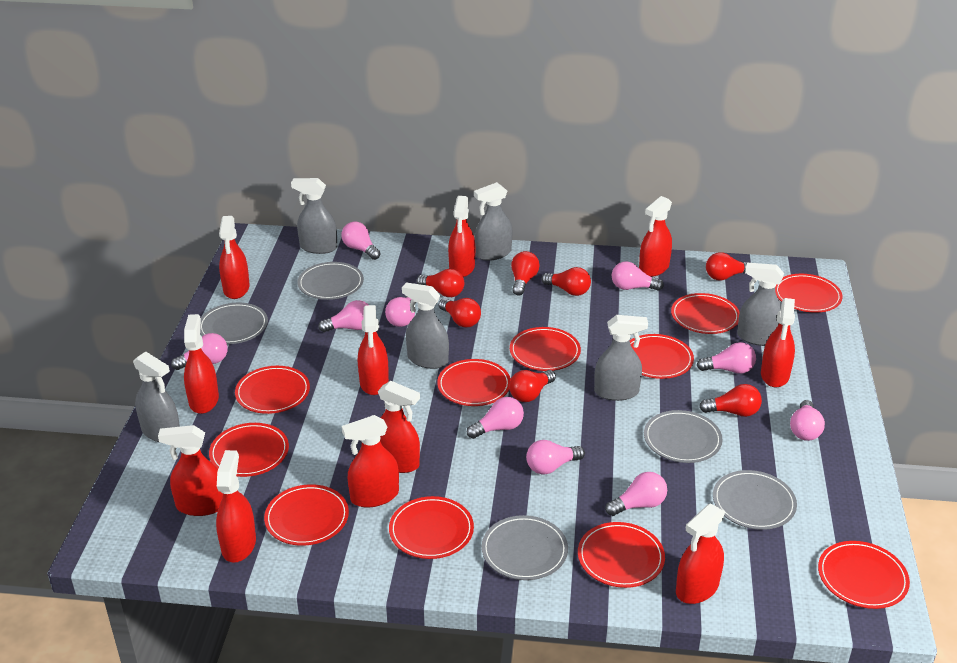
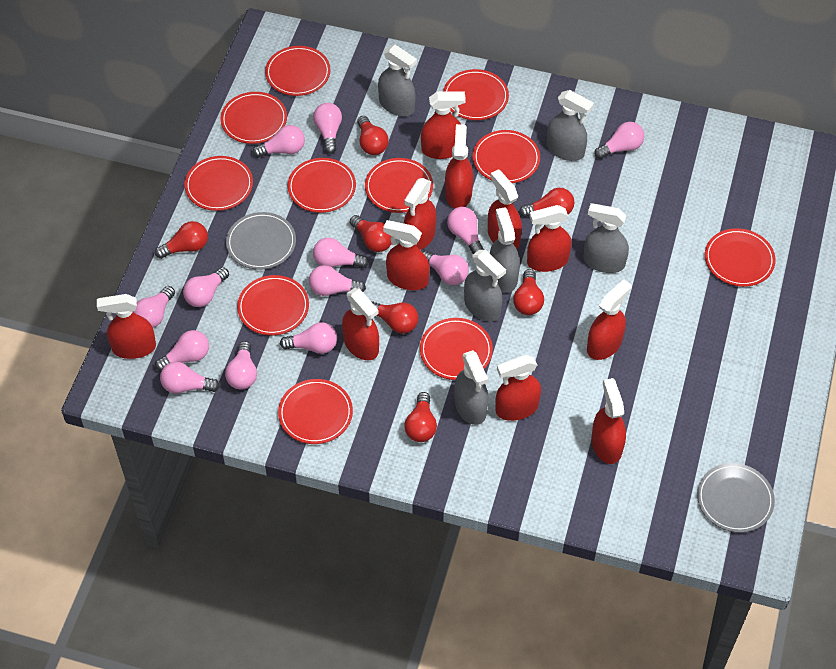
grey plate: 5 -> 2
pink light bulb: 10 -> 13

